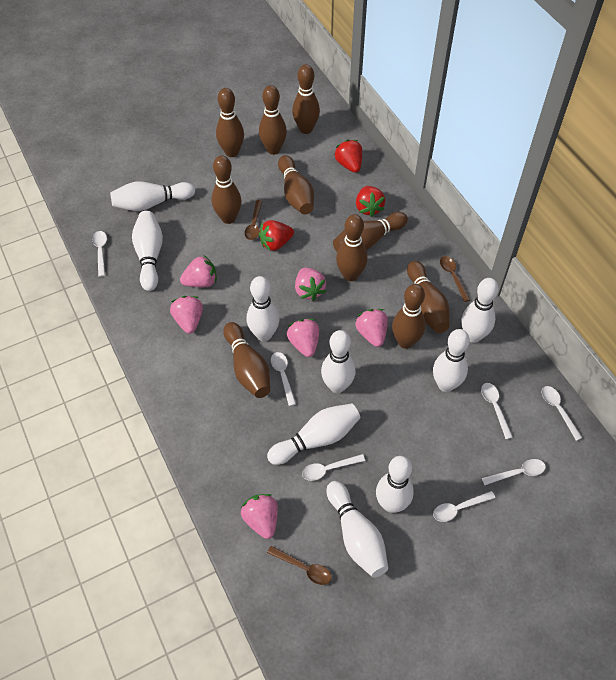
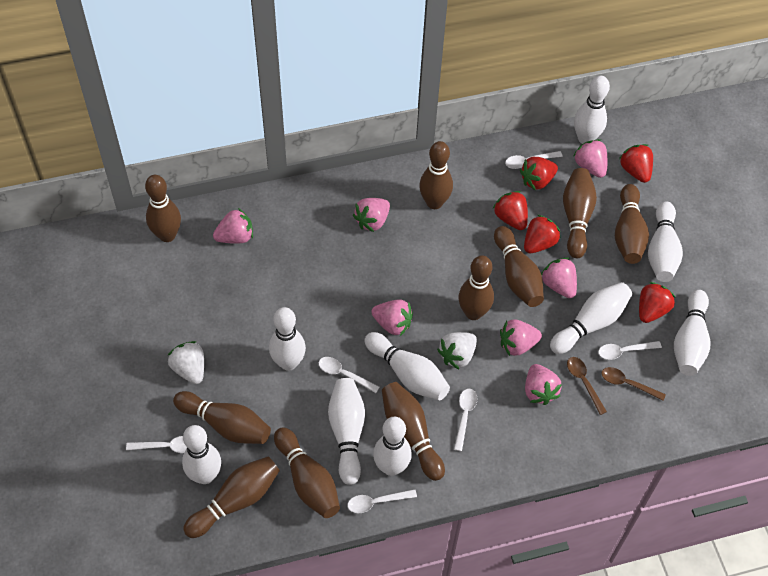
brown spoon: 3 -> 2
pink strawberry: 6 -> 7
red strawberry: 3 -> 5
white spoon: 7 -> 6
white strawberry: 0 -> 2

